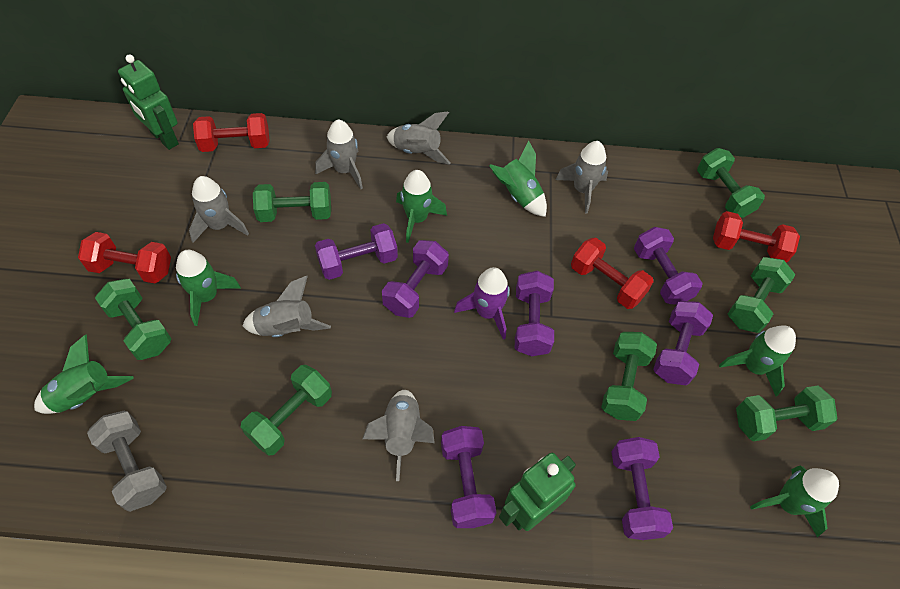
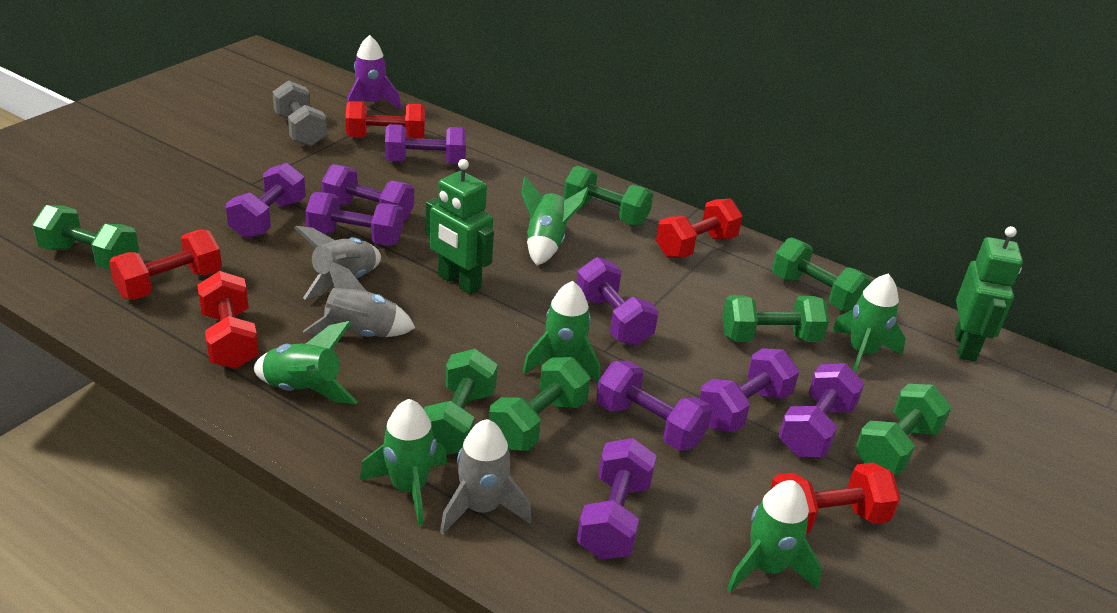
grey rocket: 6 -> 3
purple dumbbell: 7 -> 9
red dumbbell: 4 -> 5

